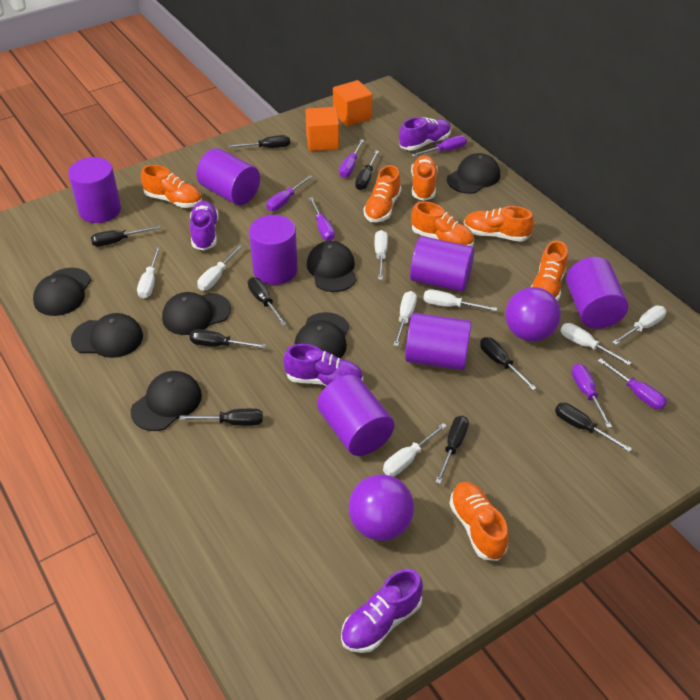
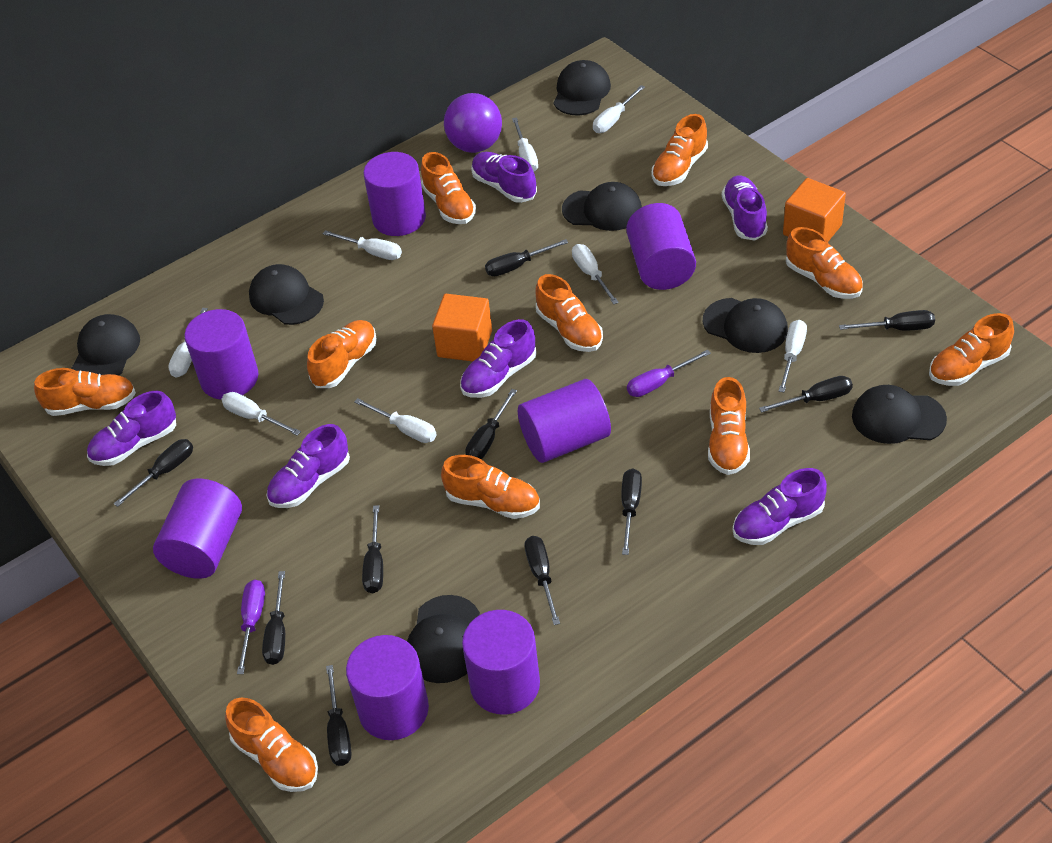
black screwdriver: 9 -> 10
orange shoe: 7 -> 10
purple ball: 2 -> 1
purple screwdriver: 6 -> 2
purple shoe: 4 -> 6

